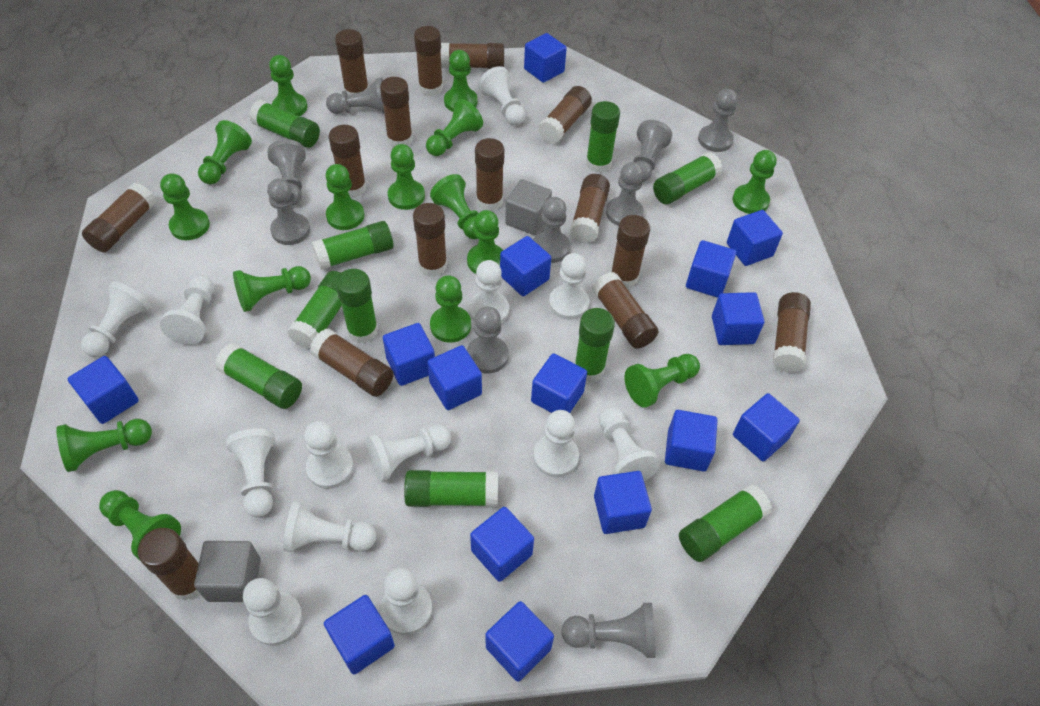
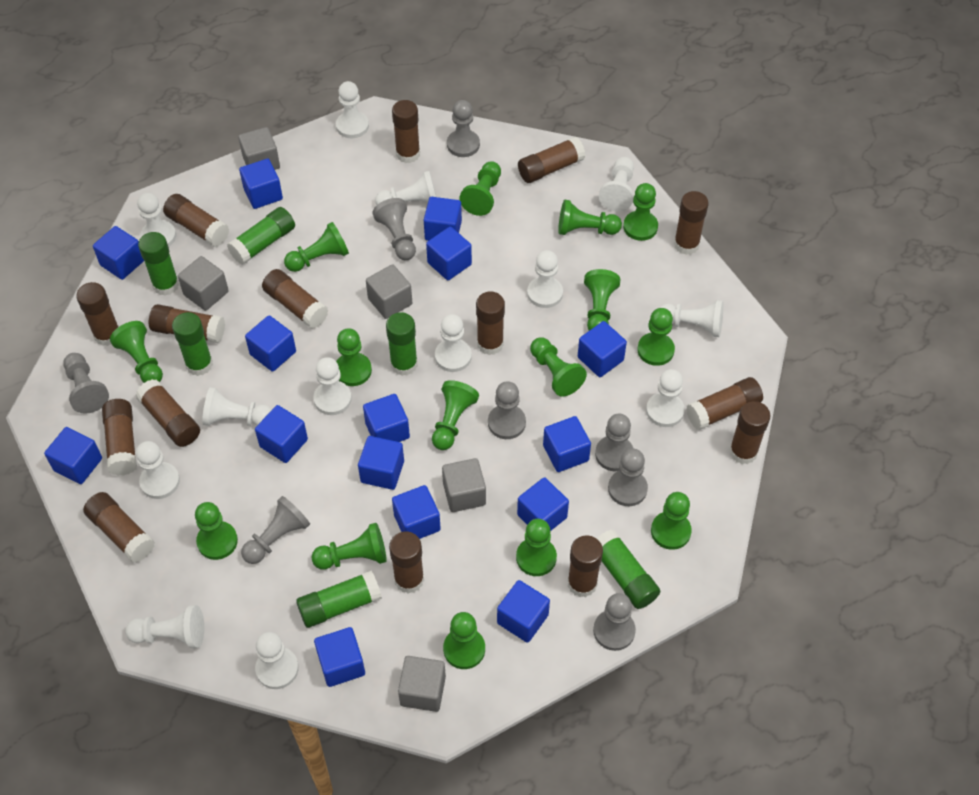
green glue stick: 10 -> 6
grey cube: 2 -> 5
grey pawn: 9 -> 8

